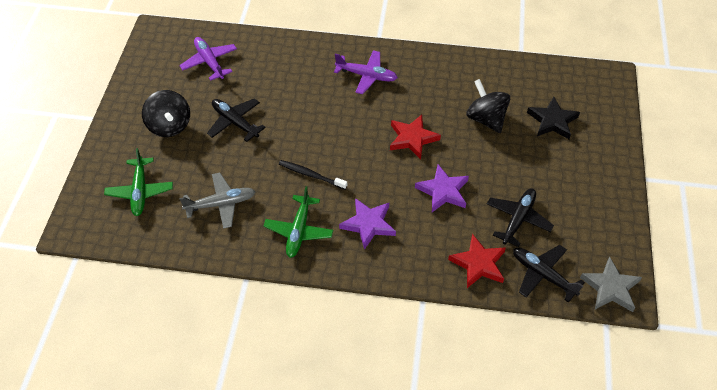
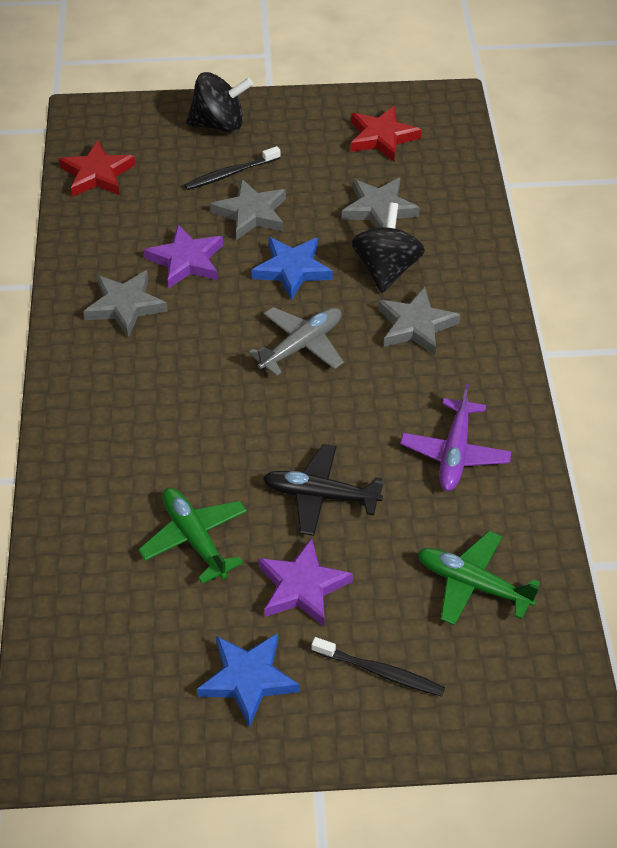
black plane: 3 -> 1
black star: 1 -> 0
black toothbrush: 1 -> 2
blue star: 0 -> 2
grey star: 1 -> 4
purple plane: 2 -> 1

